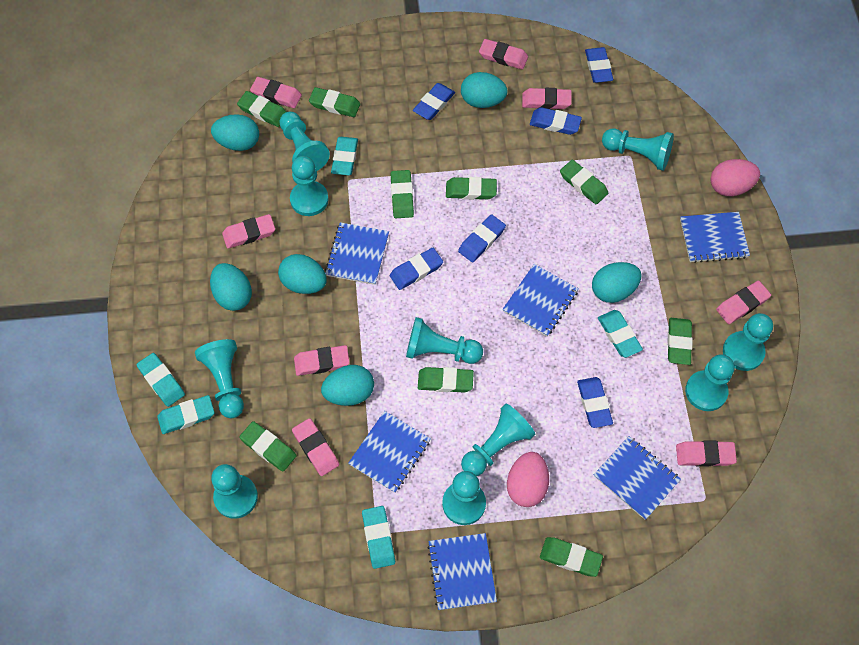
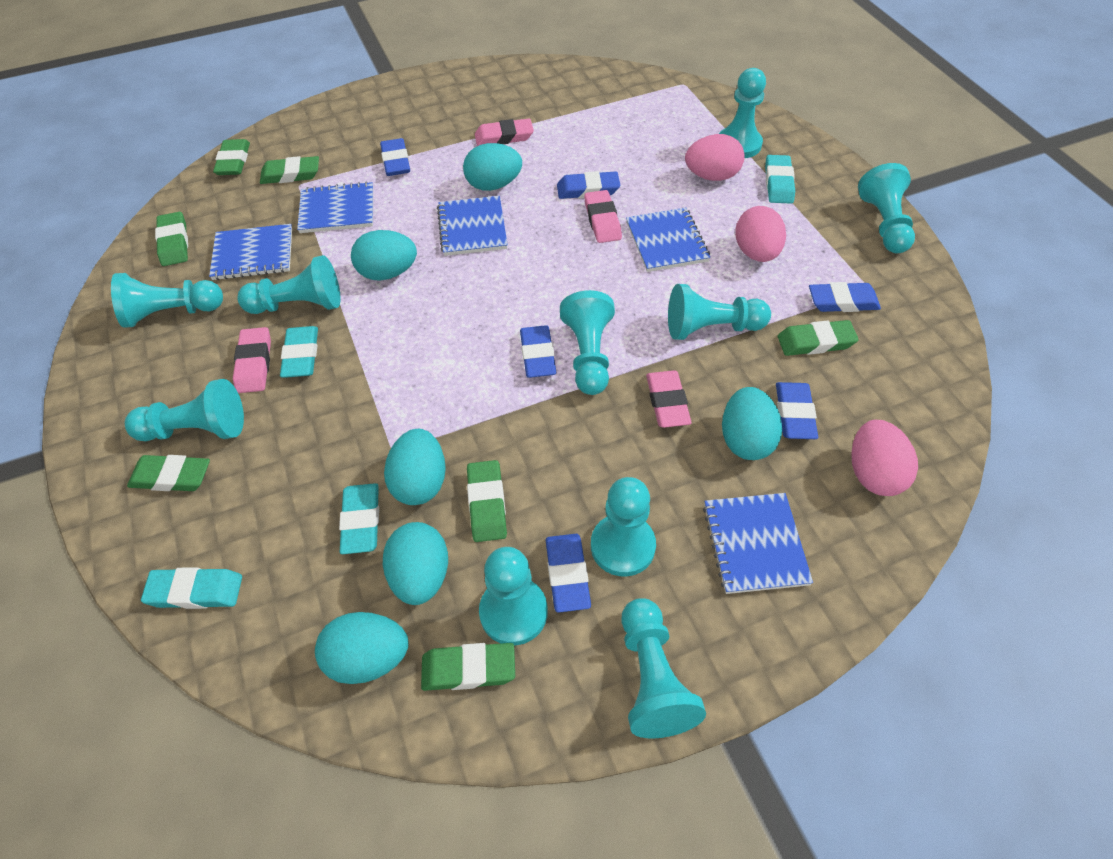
blue notebook: 6 -> 5
green eraser: 9 -> 7
pink egg: 2 -> 3
pink eraser: 8 -> 4
turquoise eraser: 5 -> 4

